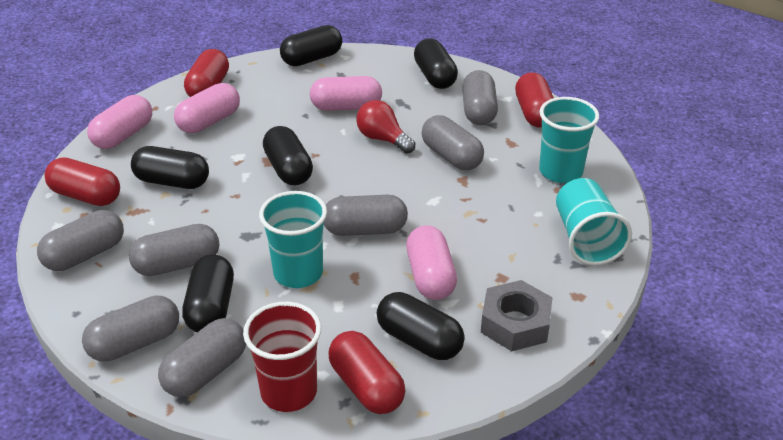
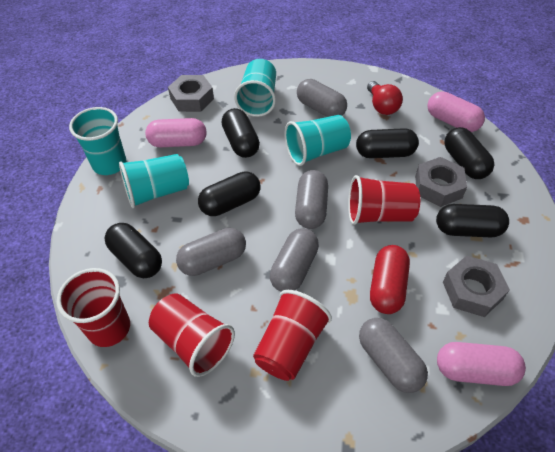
grey capsule: 7 -> 5
grey nut: 1 -> 3
pink capsule: 4 -> 3
red capsule: 4 -> 1
red cup: 1 -> 4
turquoise cup: 3 -> 4

